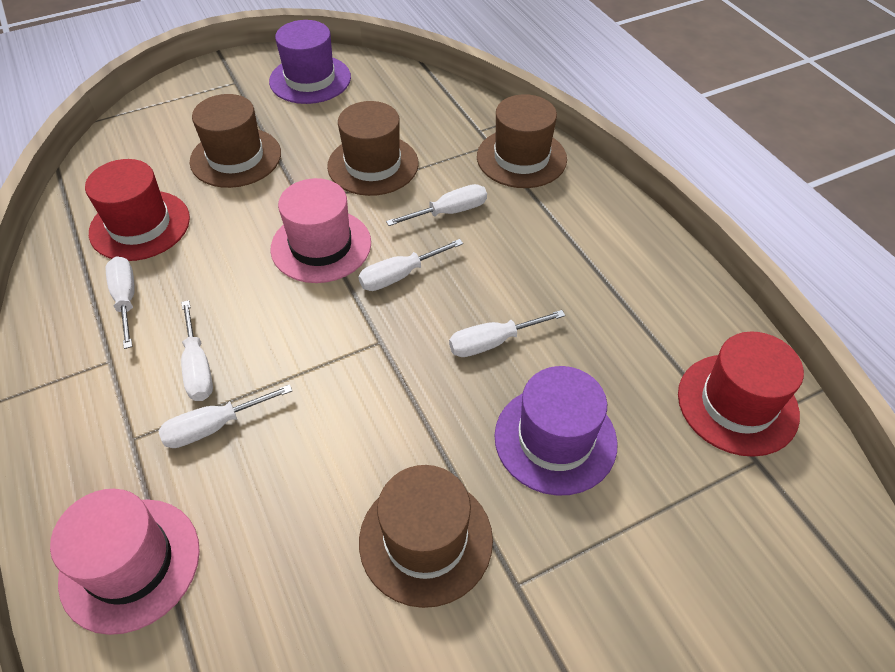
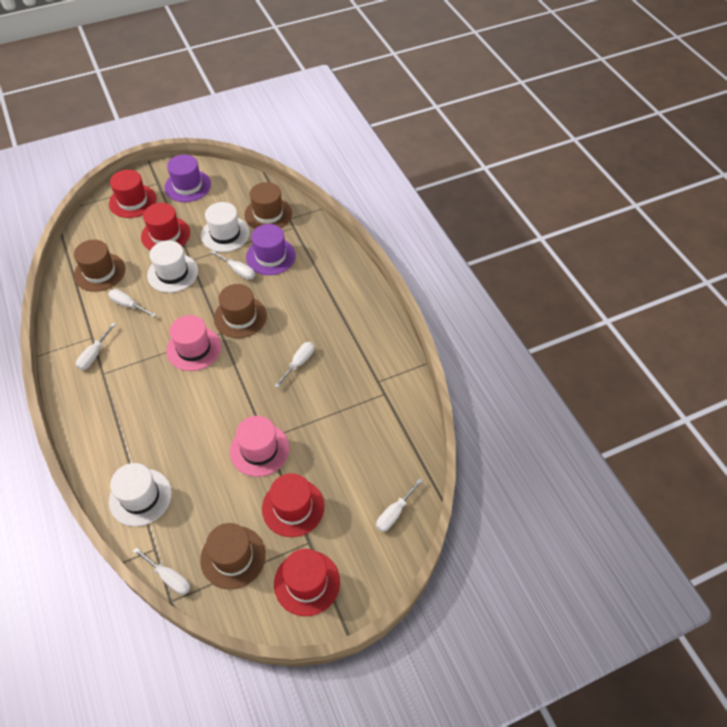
red hat: 2 -> 4
white hat: 0 -> 3

